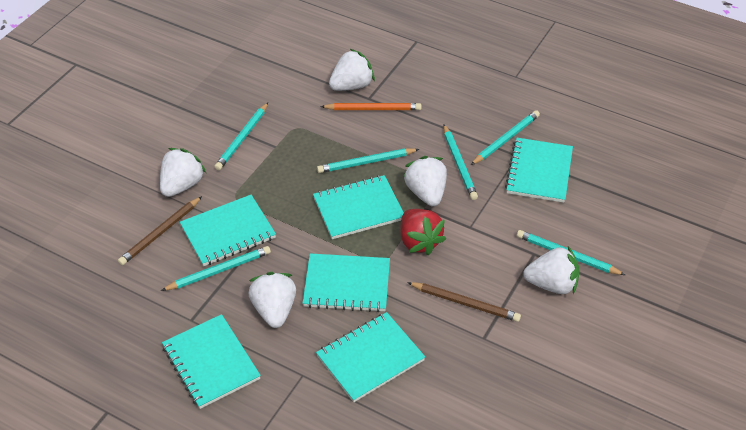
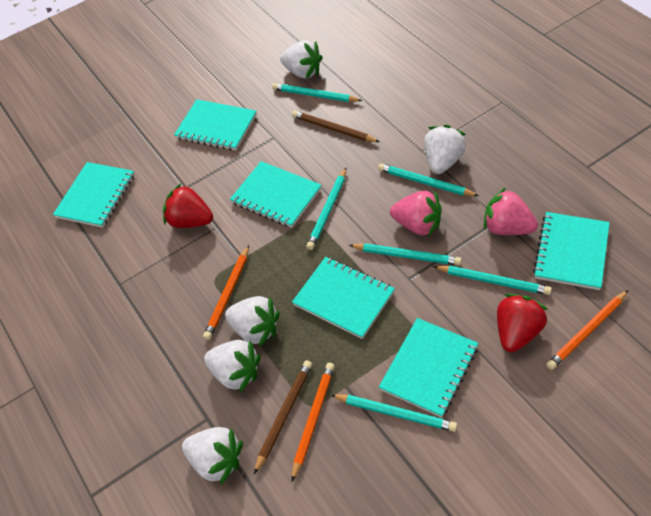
orange pencil: 1 -> 3
pink strawberry: 0 -> 2
red strawberry: 1 -> 2

